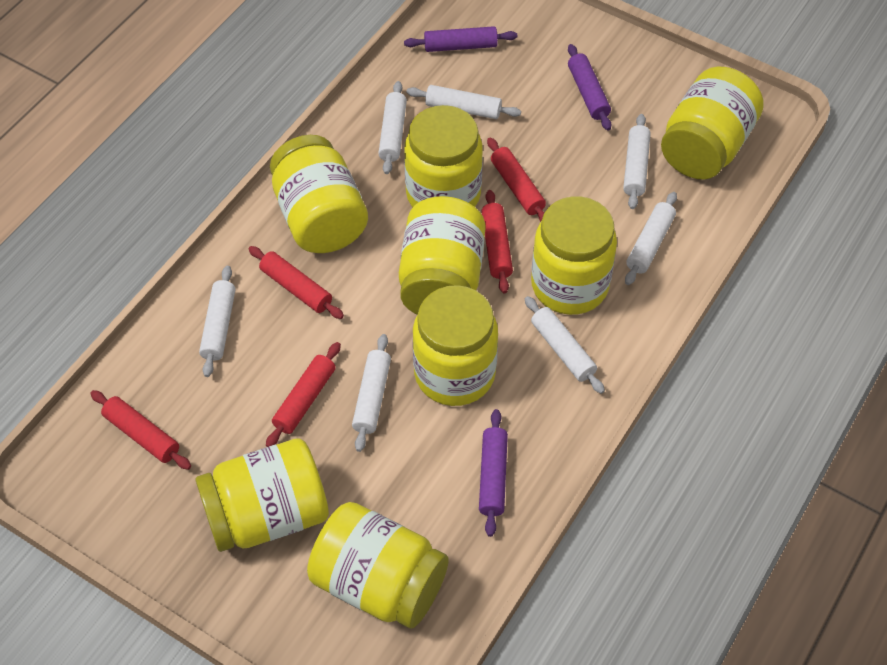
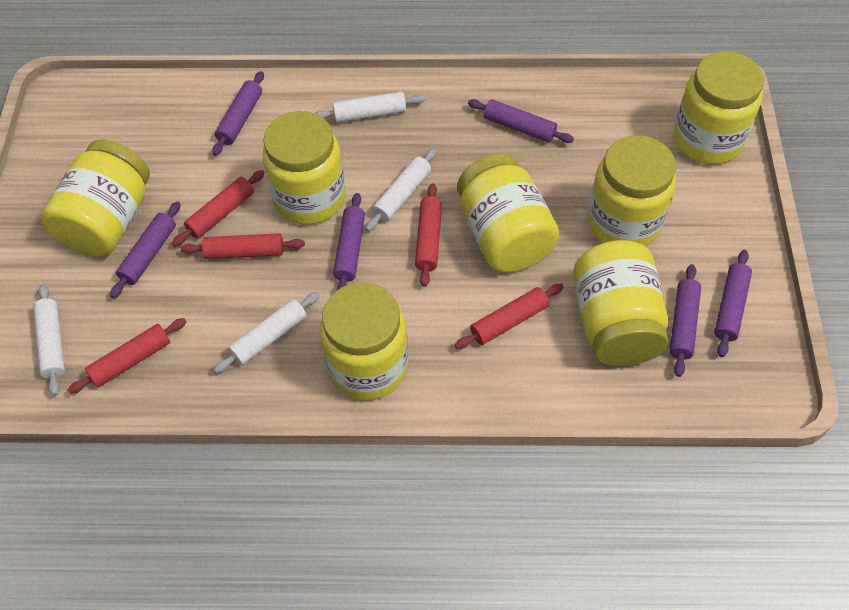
purple rolling pin: 3 -> 6
white rolling pin: 7 -> 4
yellow jar: 8 -> 7

